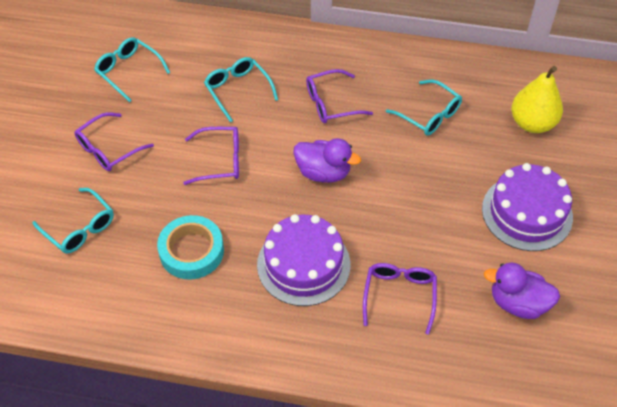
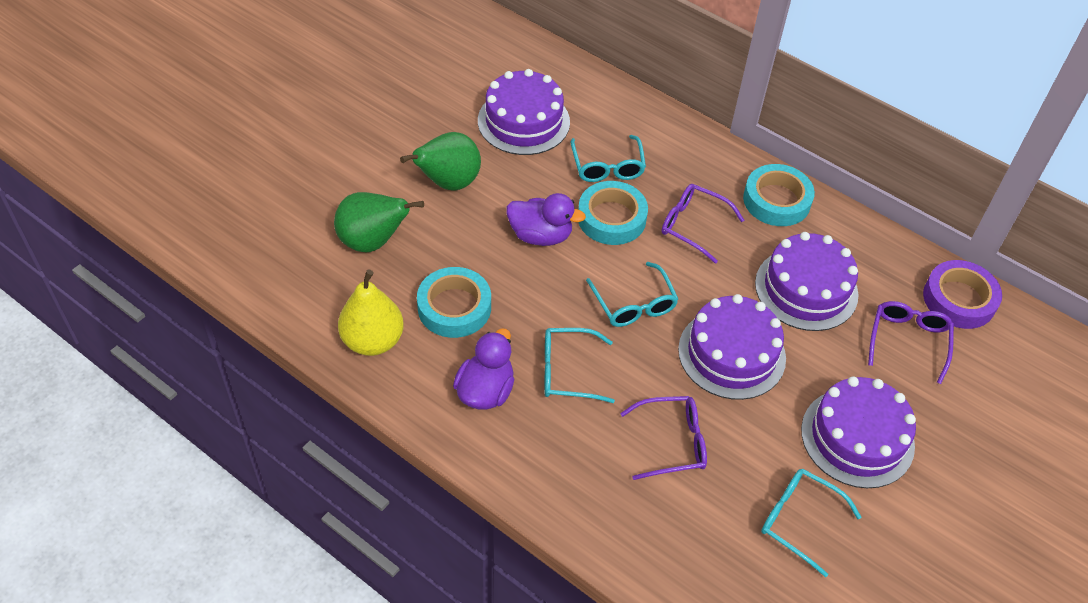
green pear: 0 -> 2
purple cake: 2 -> 4
purple glasses: 4 -> 3
purple tape: 0 -> 1
turquoise tape: 1 -> 3

